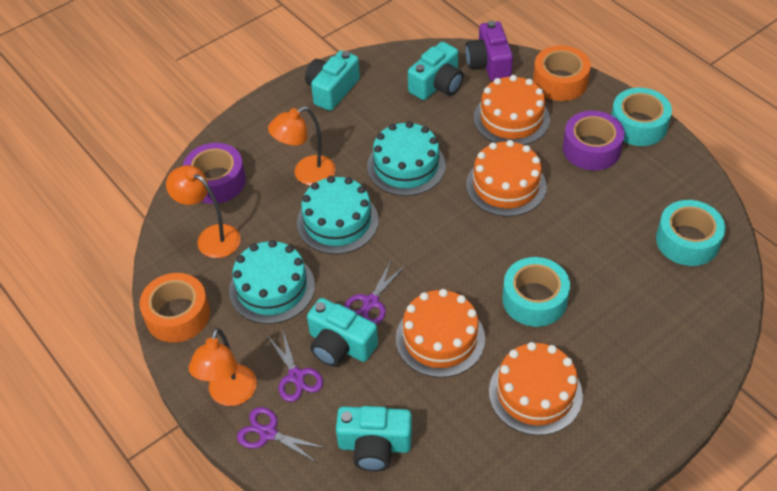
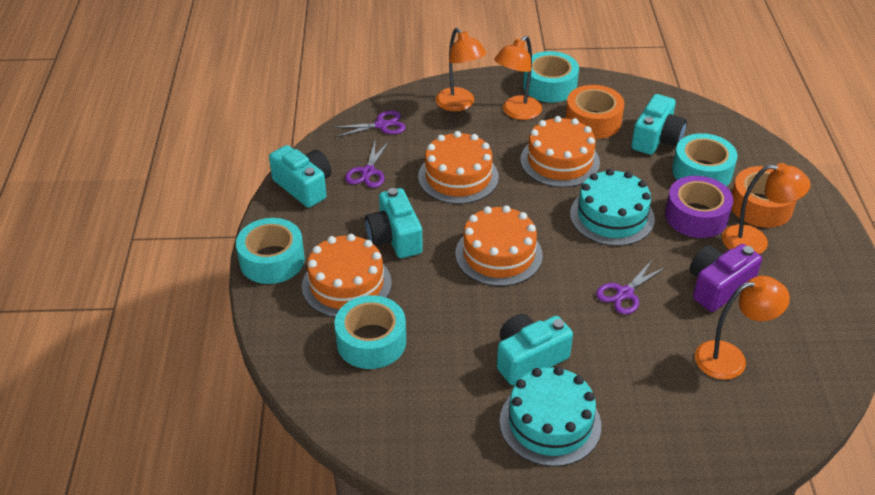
orange lamp: 3 -> 4
purple tape: 2 -> 1
turquoise cake: 3 -> 2
turquoise tape: 3 -> 4

